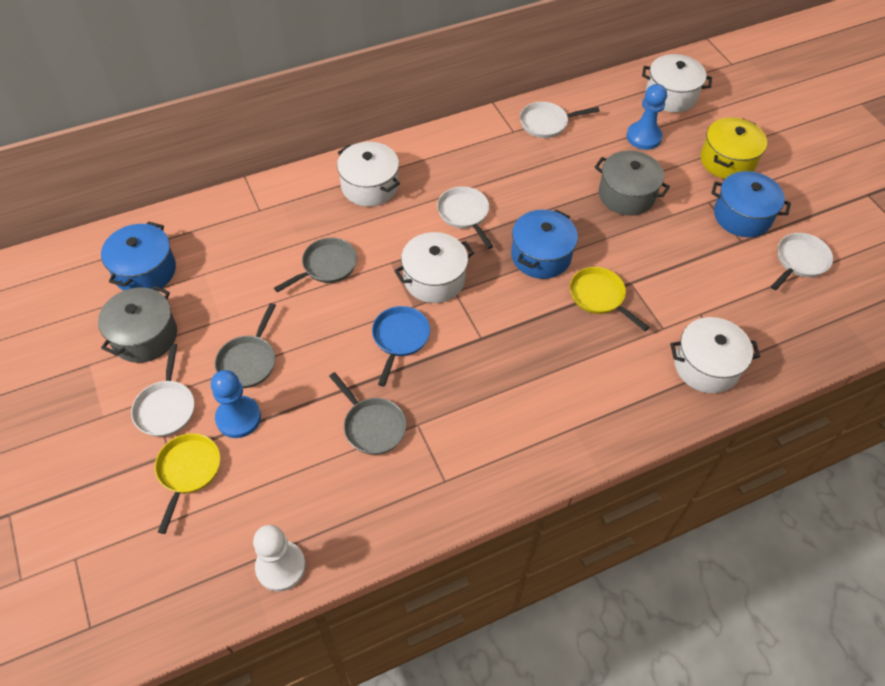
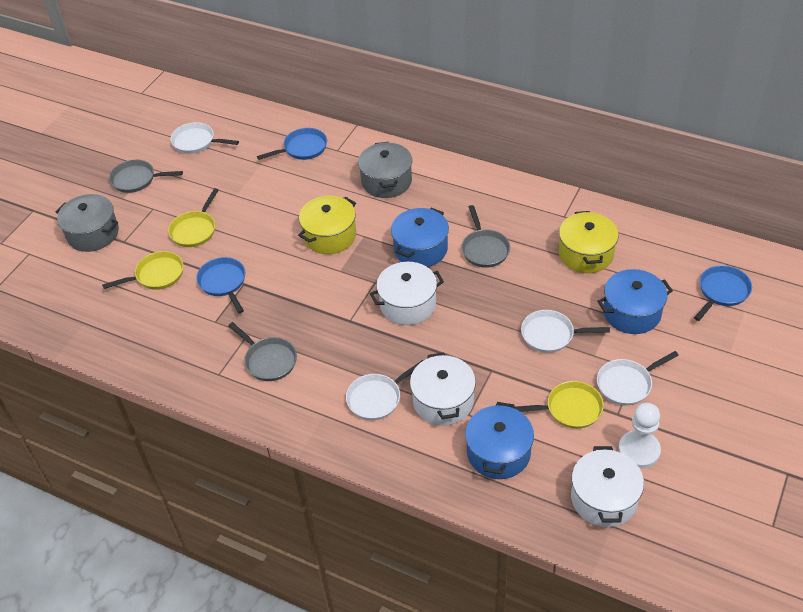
blue pan: 1 -> 3
blue pawn: 2 -> 0
white pot: 4 -> 3
yellow pan: 2 -> 3
yellow pot: 1 -> 2

